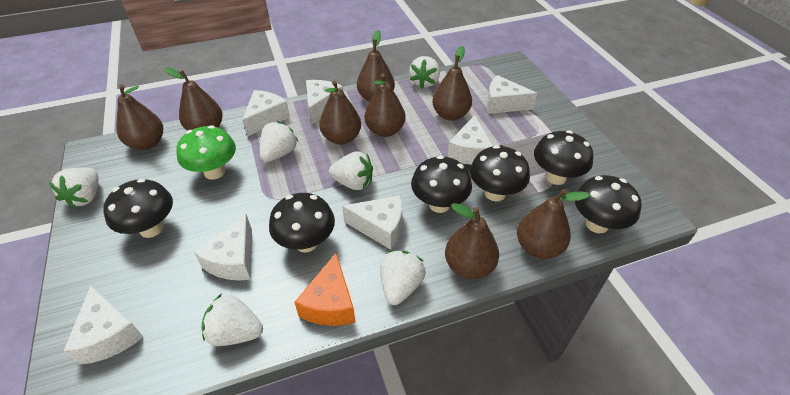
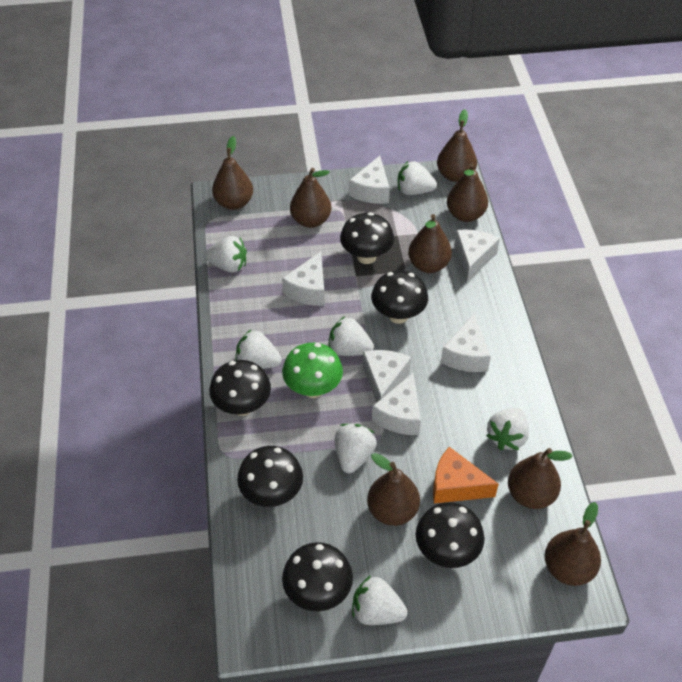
white cheese: 7 -> 6
white strawberry: 6 -> 7

